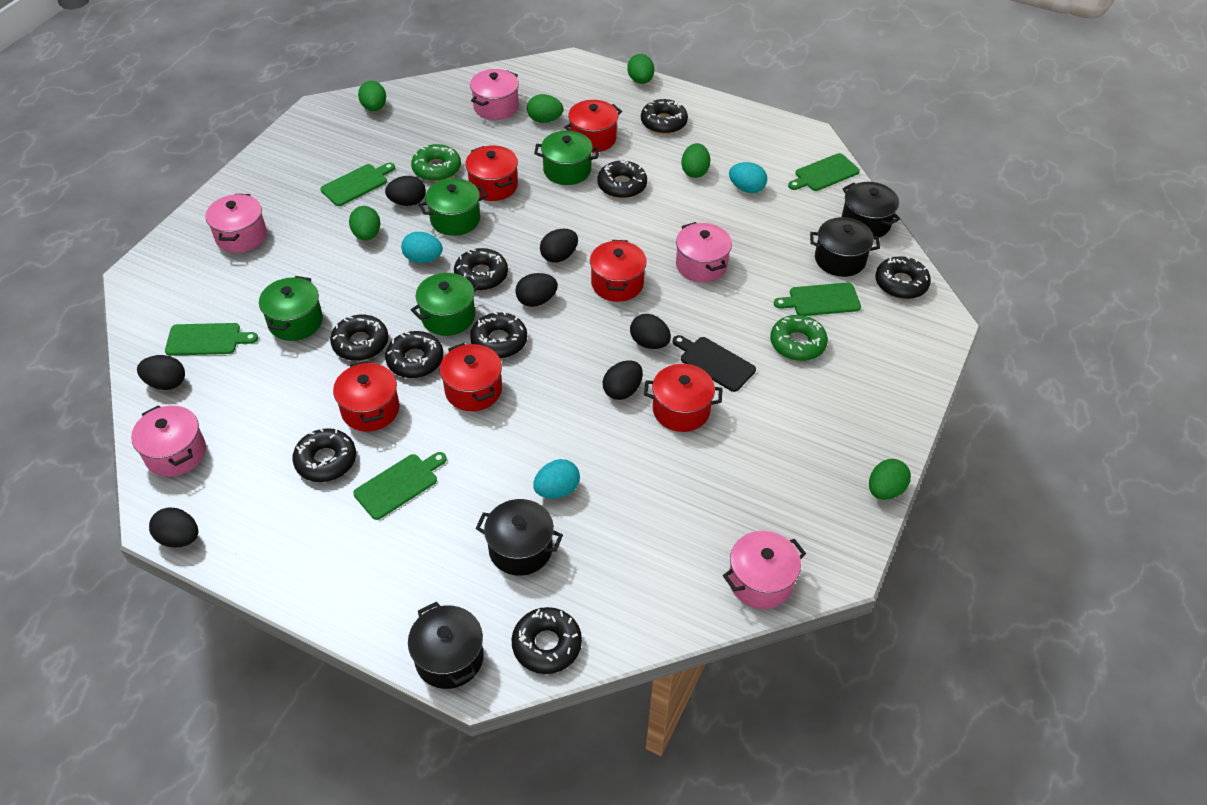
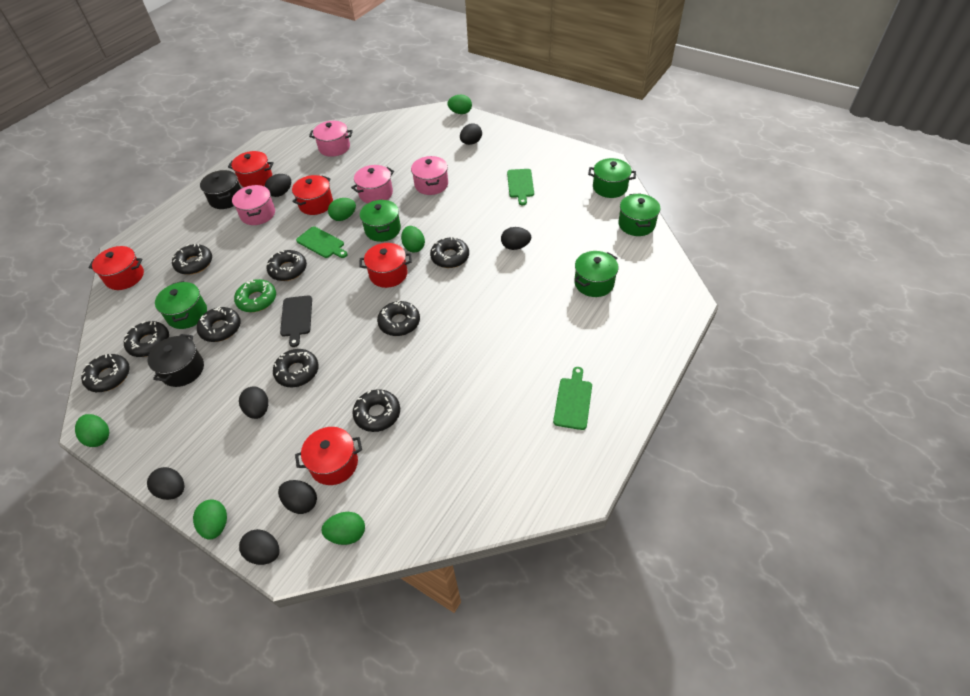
black pot: 4 -> 2
green cutting board: 5 -> 3
green donut: 2 -> 1
green pot: 4 -> 5
pink pot: 5 -> 4
red pot: 6 -> 5
turquoise egg: 3 -> 0

